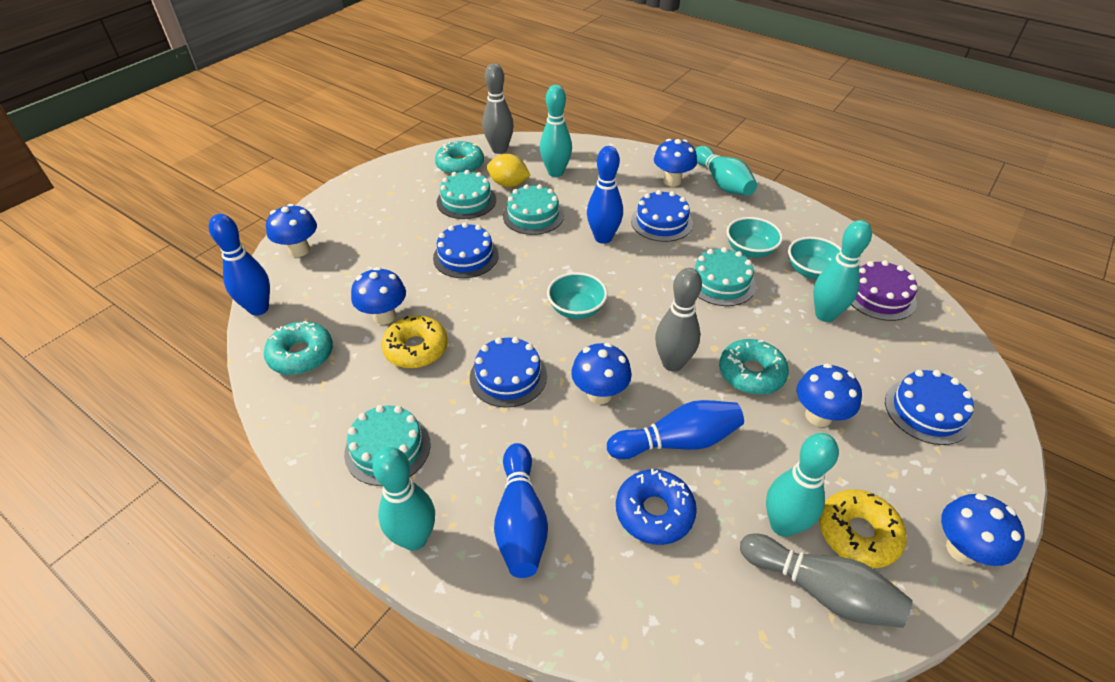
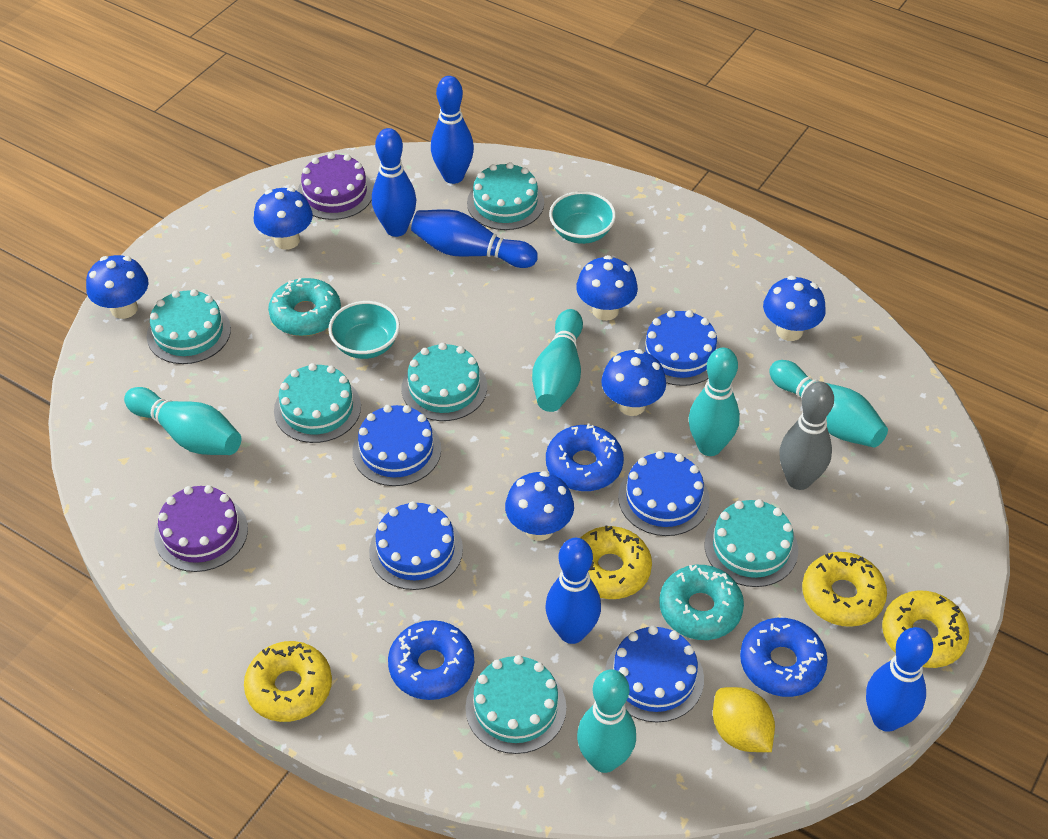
blue bowling pin: 4 -> 5
blue cake: 4 -> 5
blue donut: 1 -> 3
grey bowling pin: 3 -> 1
purple cake: 1 -> 2
turquoise bowl: 3 -> 2
turquoise cake: 4 -> 6
turquoise donut: 3 -> 2
yellow donut: 2 -> 4

